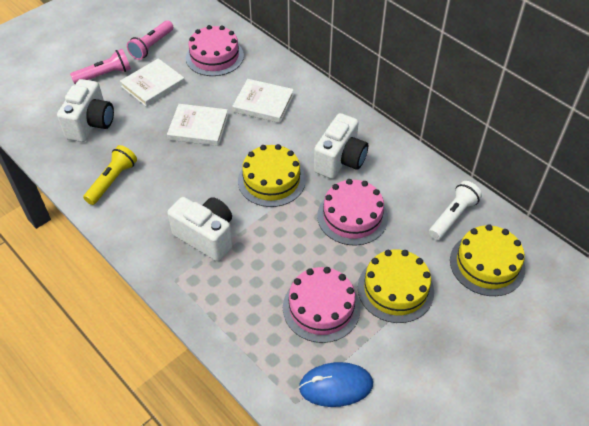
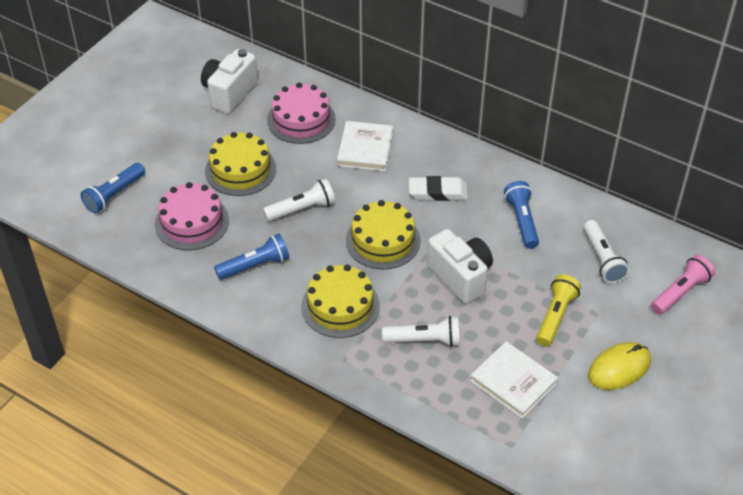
blue flashlight: 0 -> 3
blue mouse: 1 -> 0
pink cake: 3 -> 2
pink flashlight: 2 -> 1
white book: 3 -> 2
white camera: 3 -> 2
white eraser: 0 -> 1
white flashlight: 1 -> 3
yellow mouse: 0 -> 1

